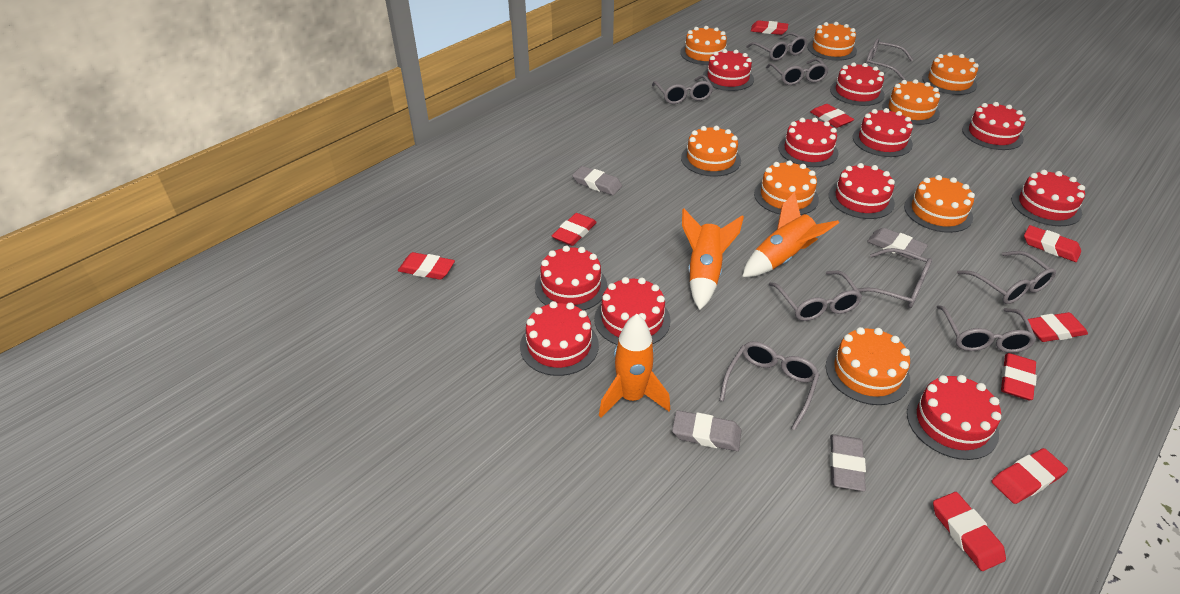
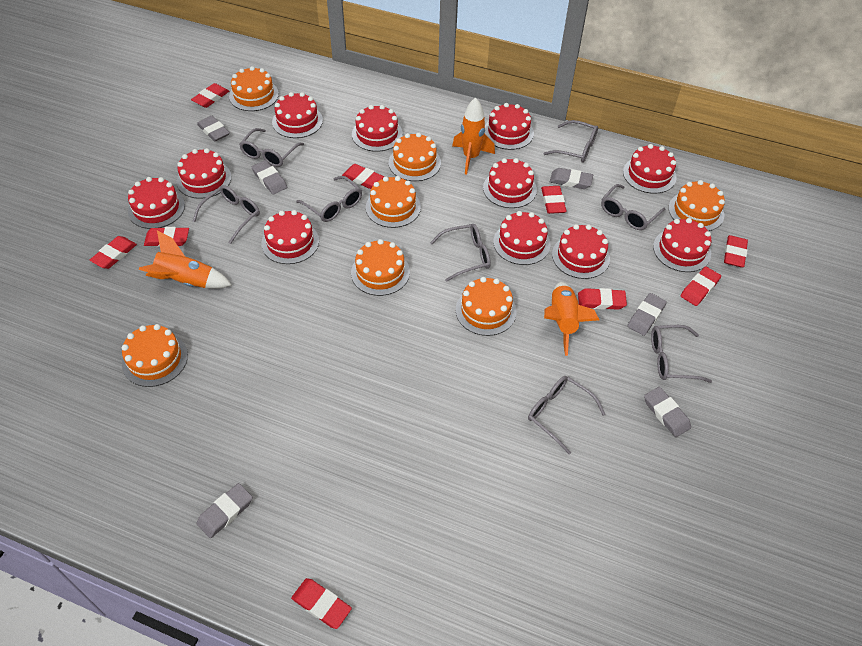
grey eraser: 4 -> 6
grey glasses: 9 -> 8
orange cake: 8 -> 7

